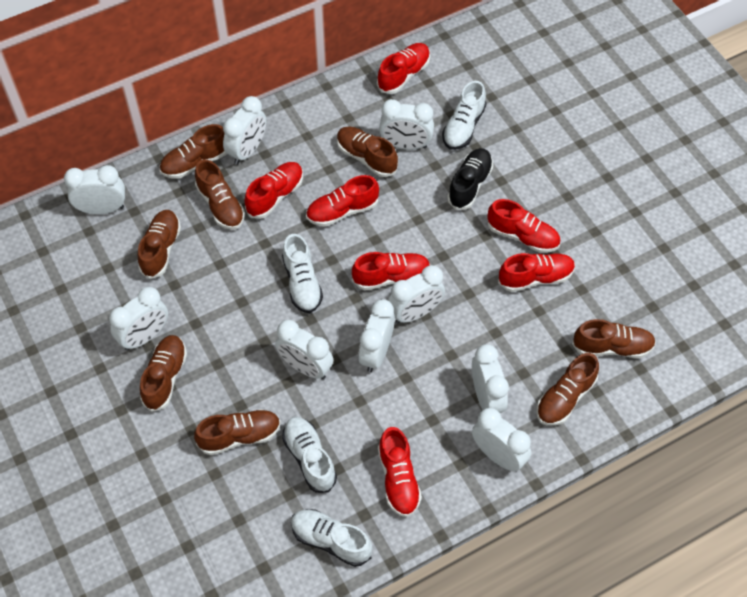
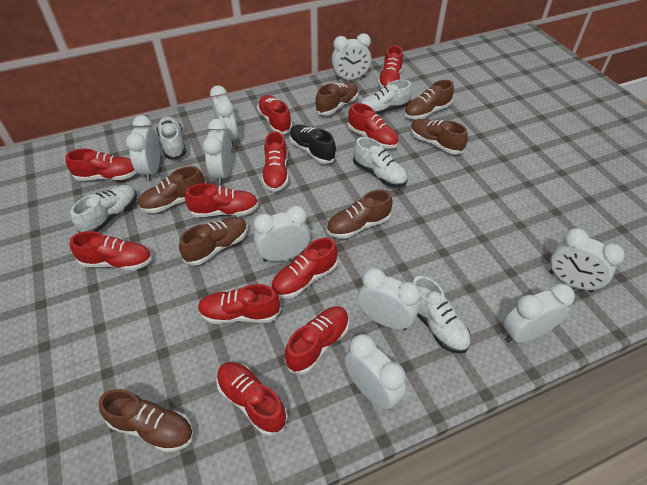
brown shoe: 8 -> 7
red shoe: 7 -> 11
white shoe: 4 -> 5

